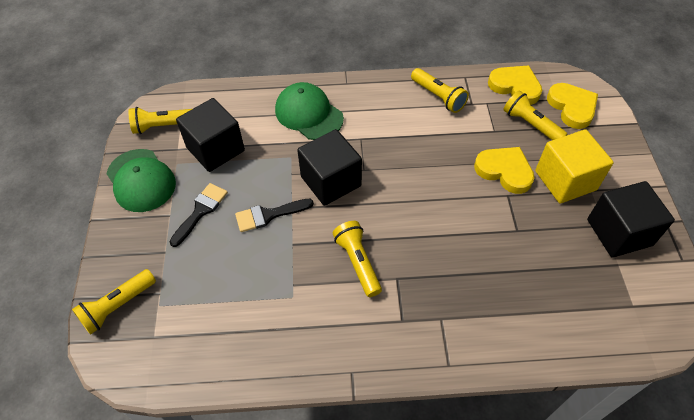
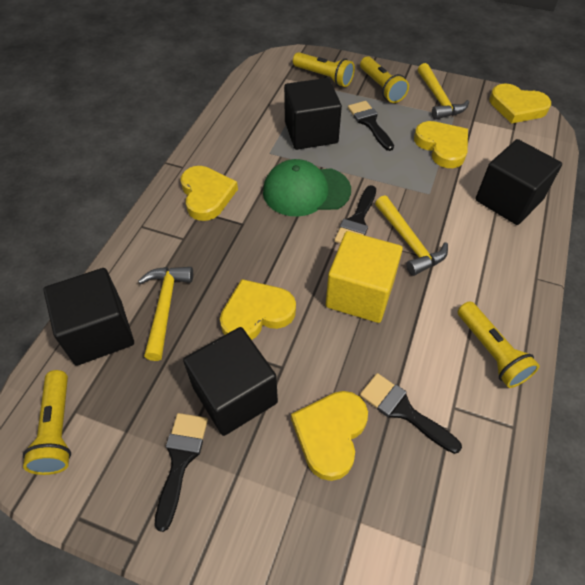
black brush: 2 -> 4
black cube: 3 -> 4
green cap: 2 -> 1
yellow flashlight: 5 -> 4
yellow hammer: 0 -> 3
yellow heart: 3 -> 5

